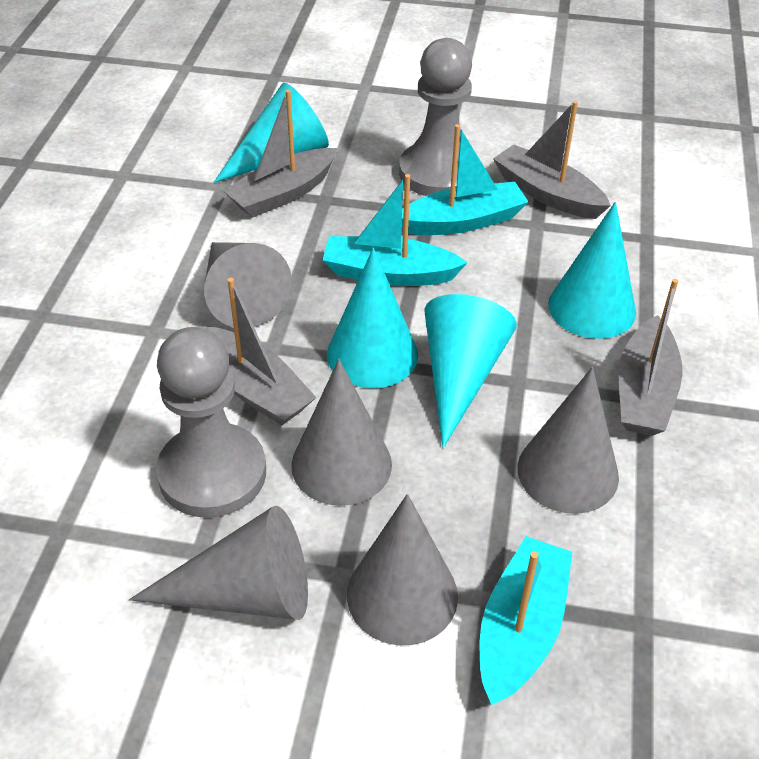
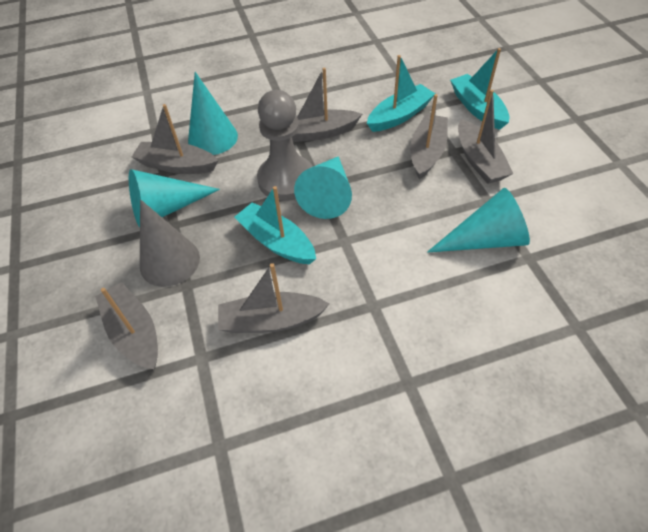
grey boat: 4 -> 6
grey cone: 5 -> 1
grey pawn: 2 -> 1

